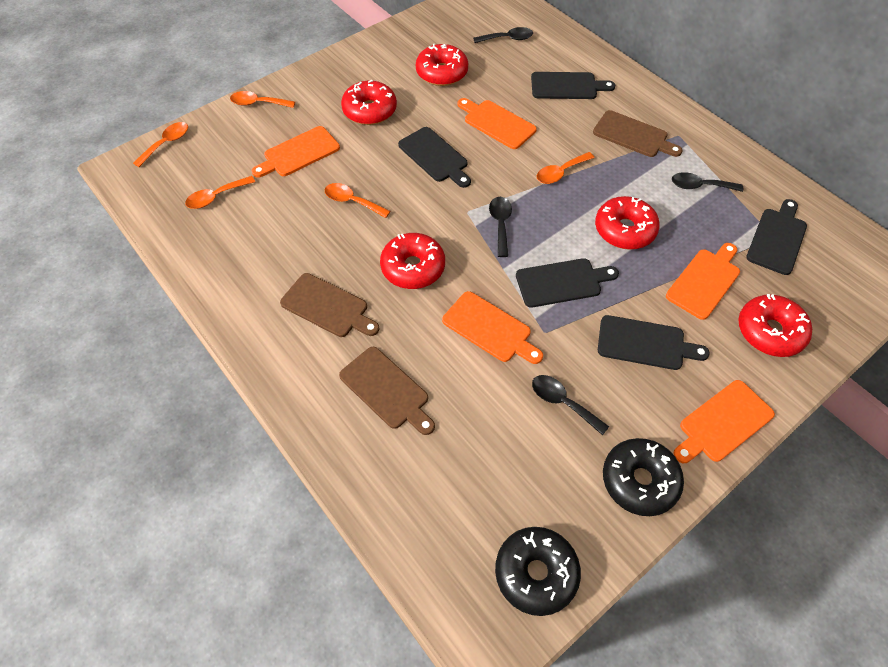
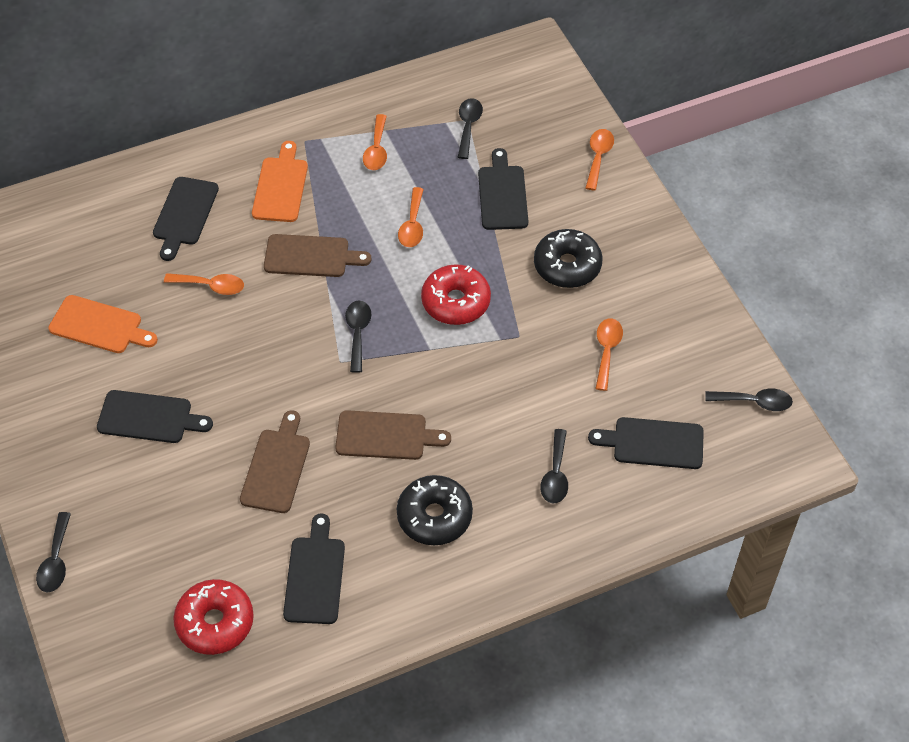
black spoon: 4 -> 5
orange cutting board: 5 -> 2
red donut: 5 -> 2

